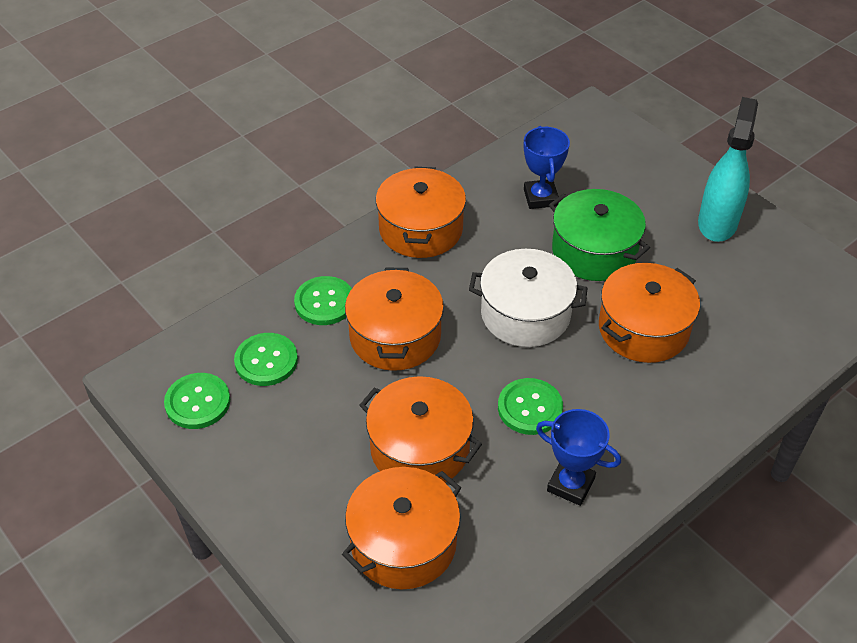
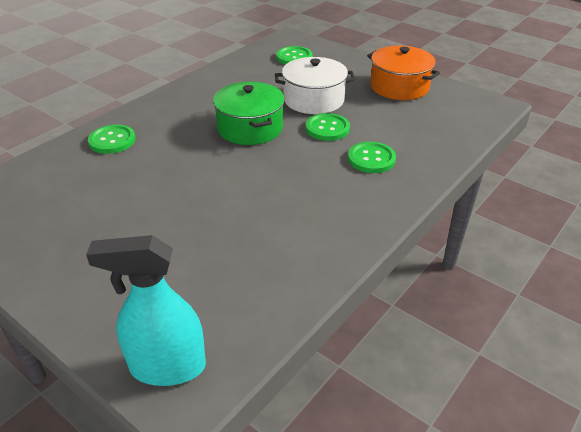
blue trophy: 2 -> 0
orange pot: 5 -> 1

